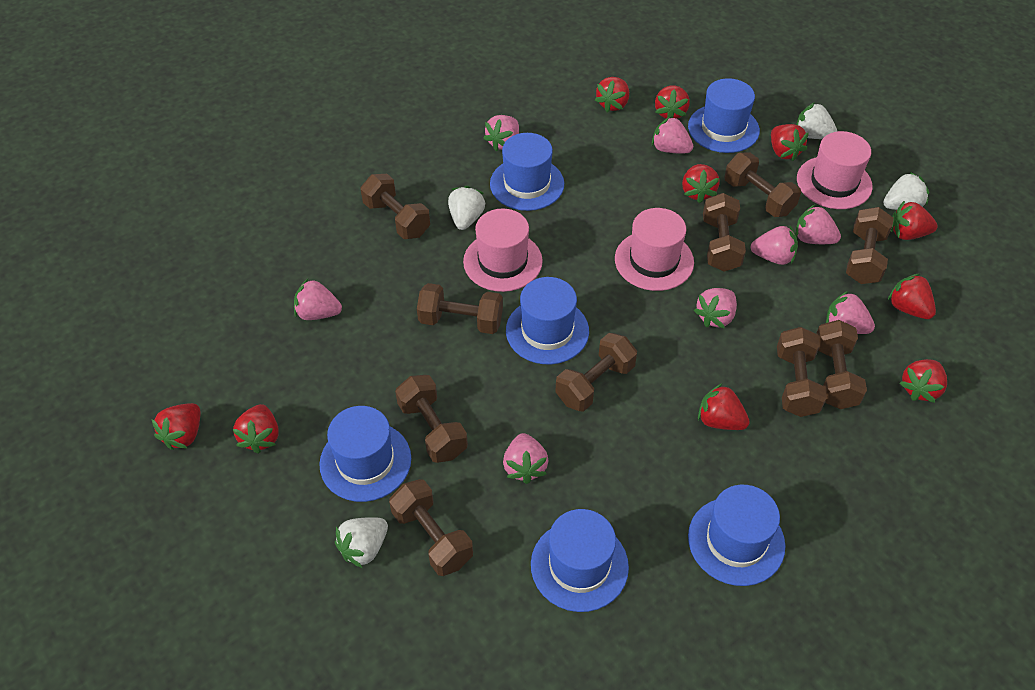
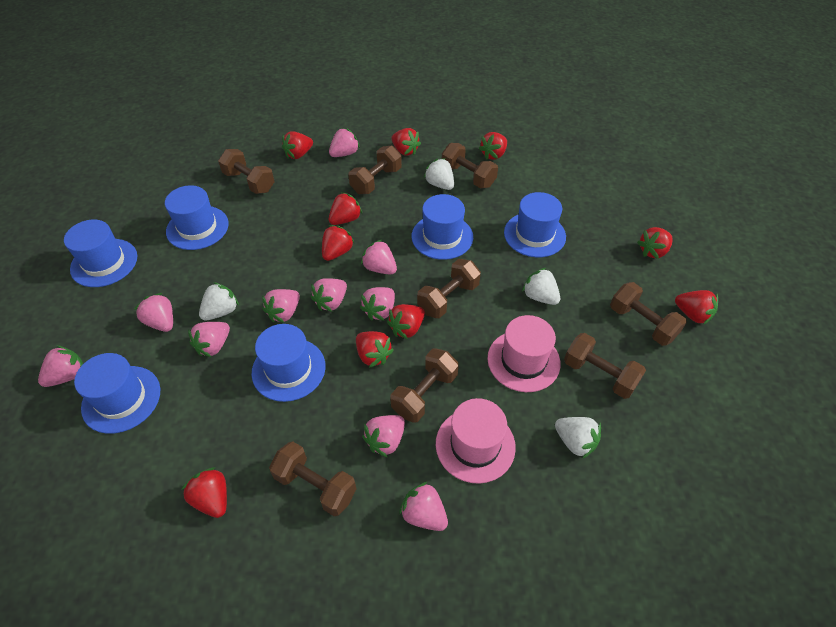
brown dumbbell: 10 -> 8
pink hat: 3 -> 2
pink strawberry: 8 -> 10

